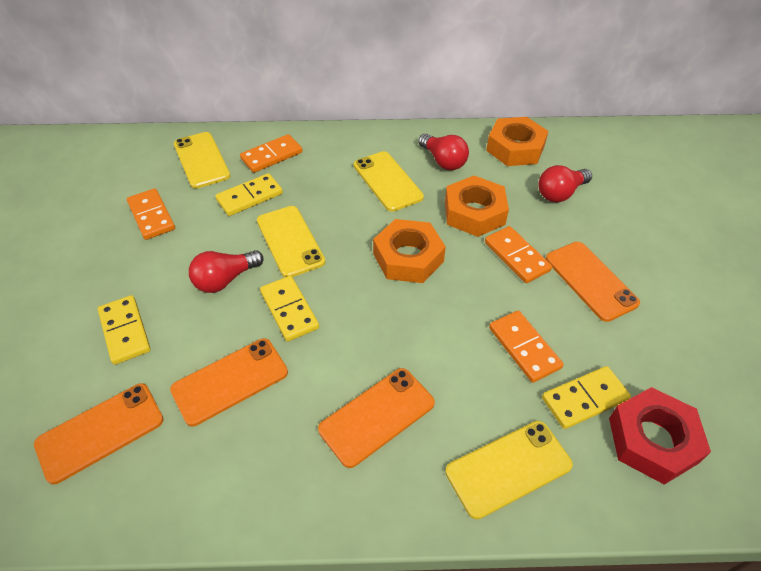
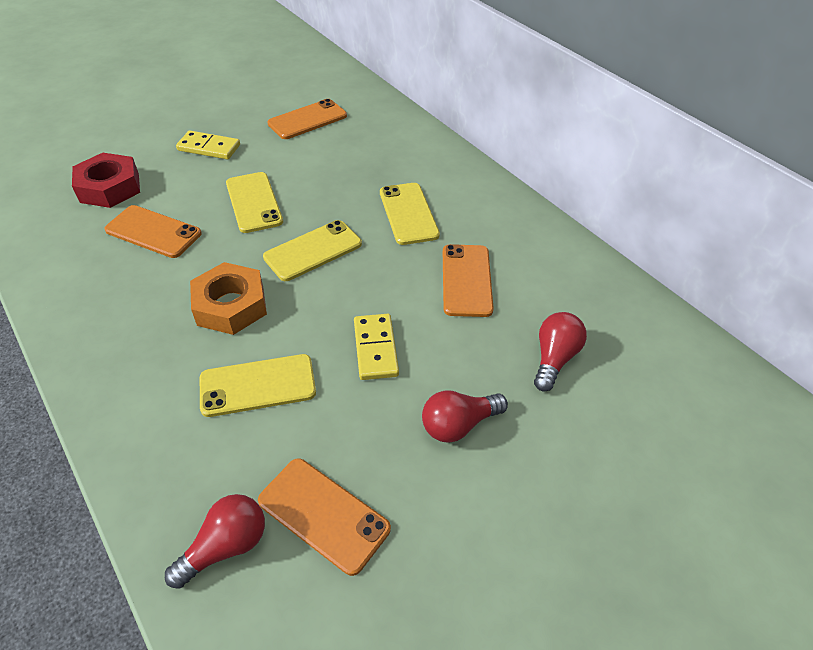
orange domino: 4 -> 0
orange nut: 3 -> 1
yellow domino: 4 -> 2

